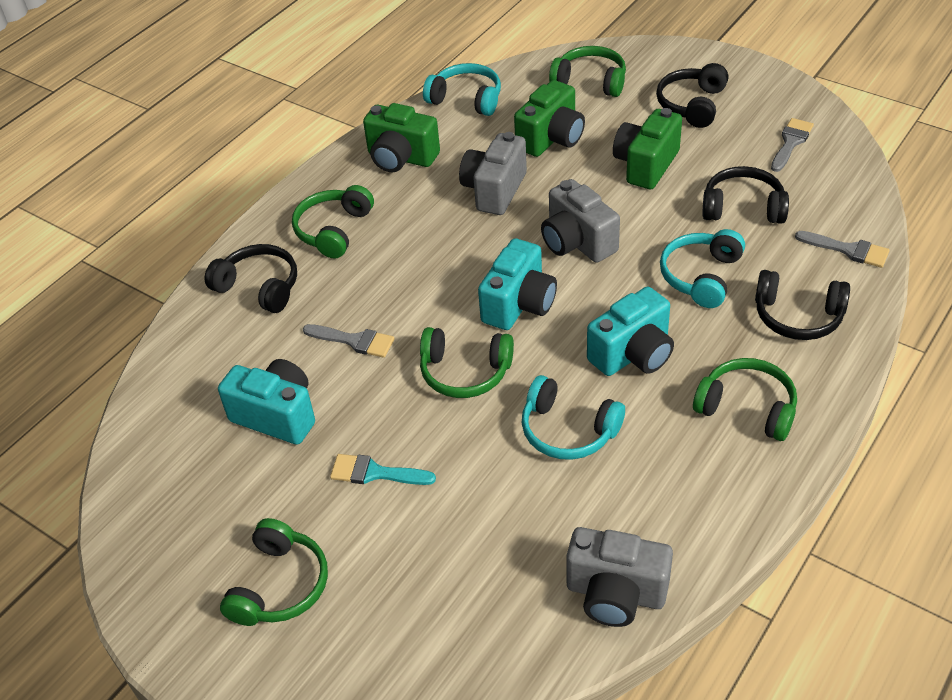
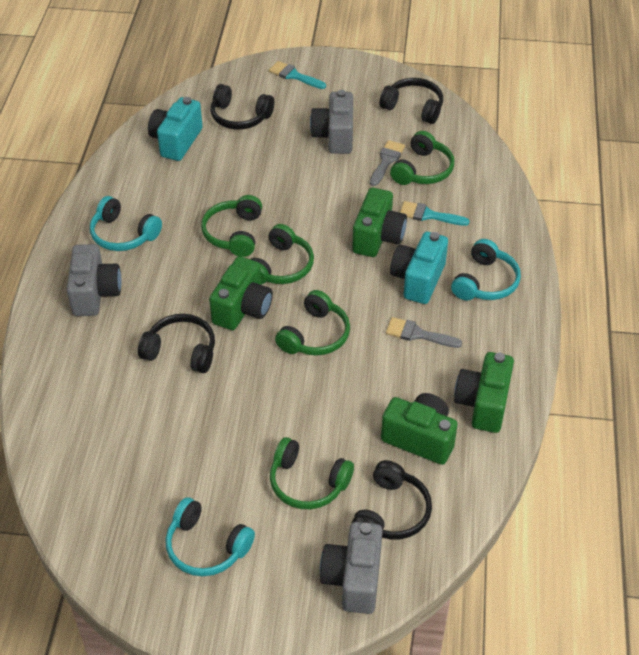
green camera: 3 -> 4
grey brush: 3 -> 2
turquoise brush: 1 -> 2
turquoise camera: 3 -> 2

